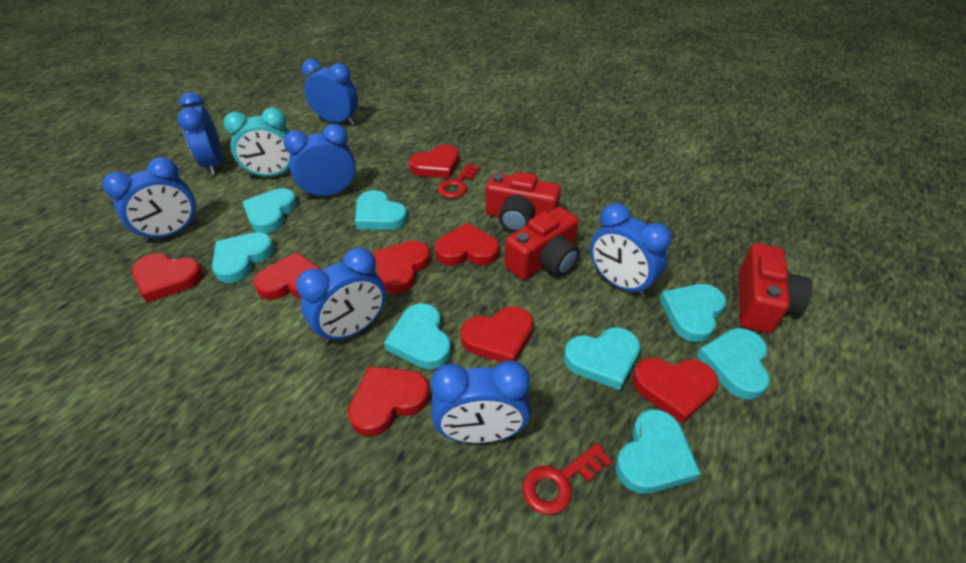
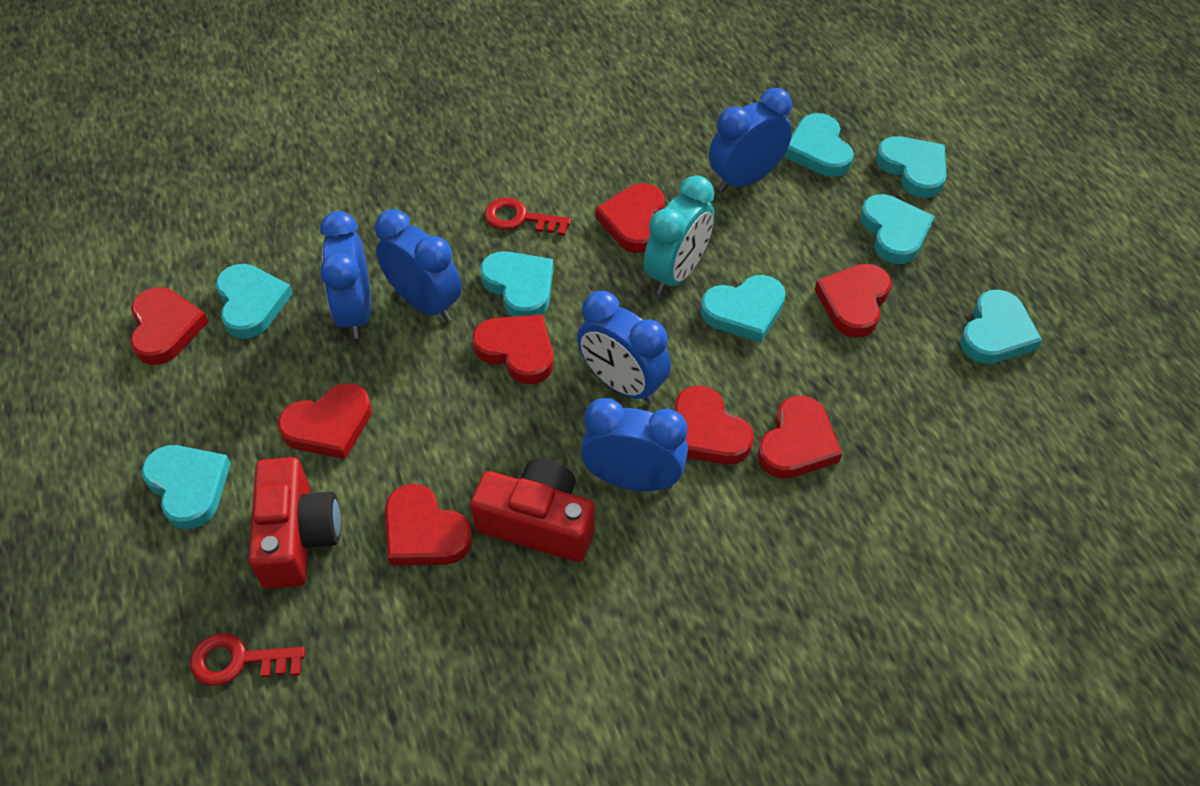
blue clock: 7 -> 5
red camera: 3 -> 2

